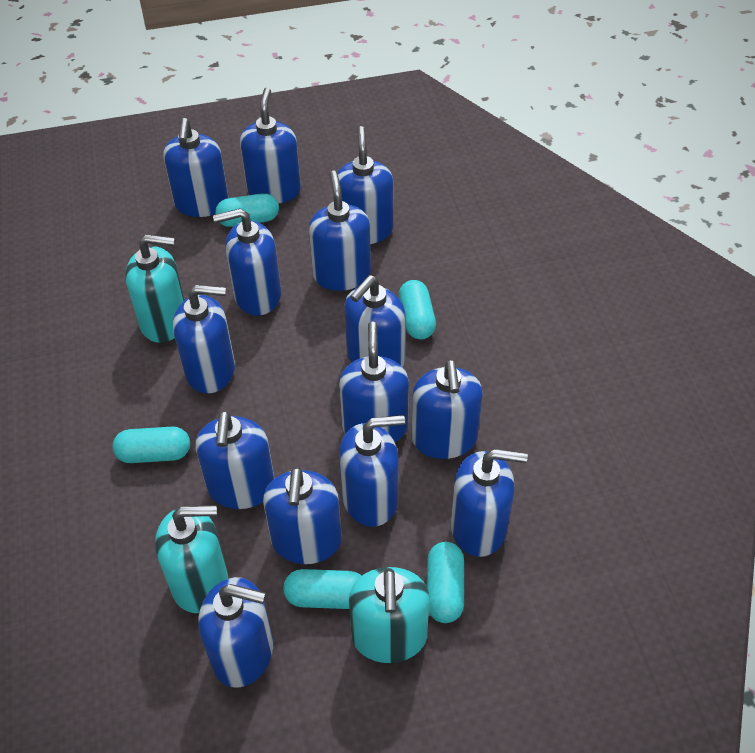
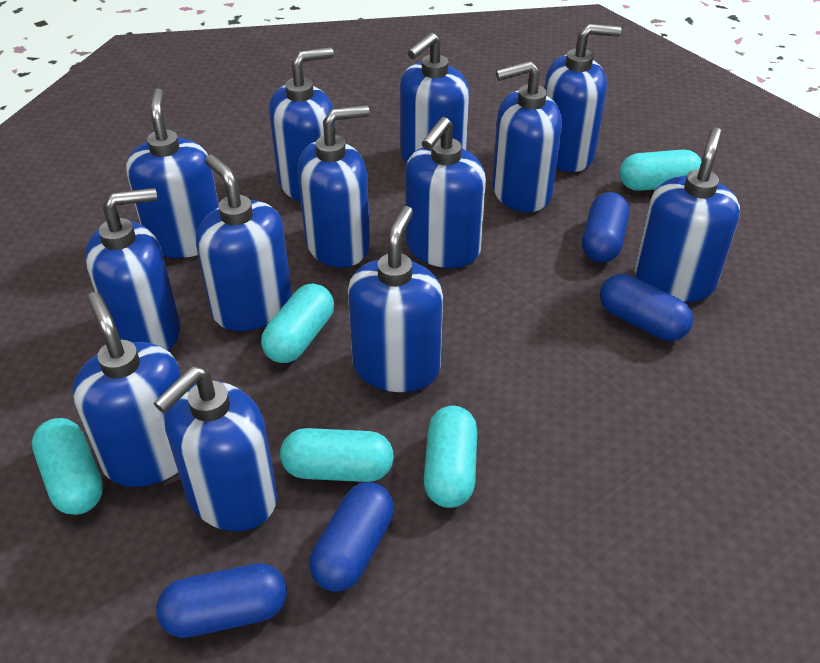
blue capsule: 0 -> 4
blue soap dispenser: 14 -> 13
turquoise soap dispenser: 3 -> 0

